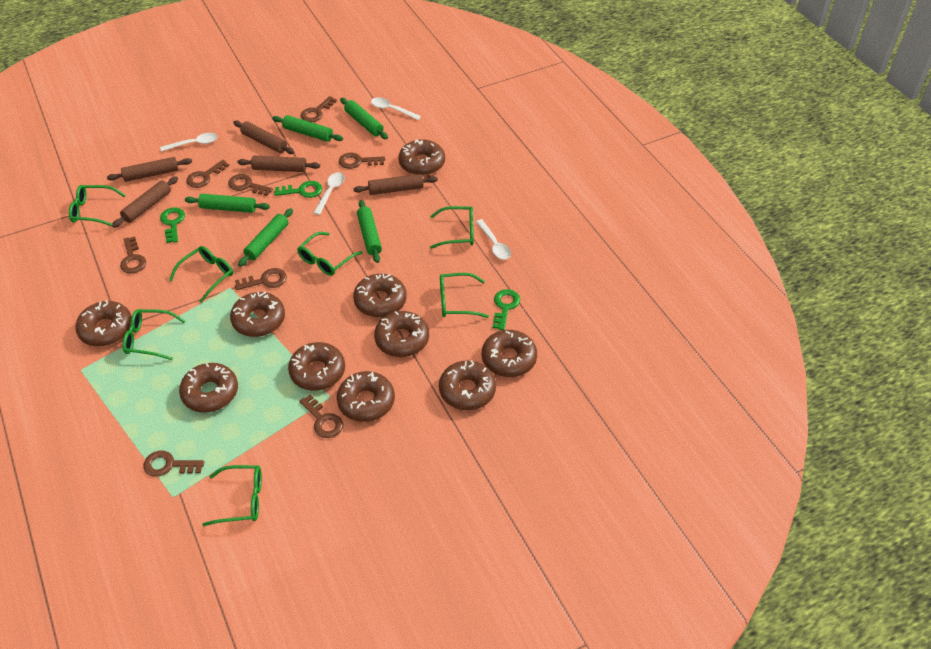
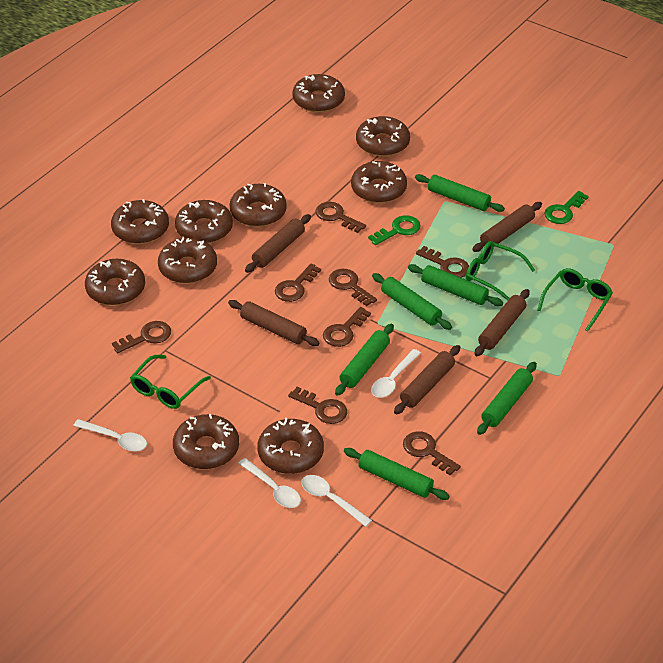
green glasses: 7 -> 3
green key: 3 -> 2
green rolling pin: 5 -> 6

